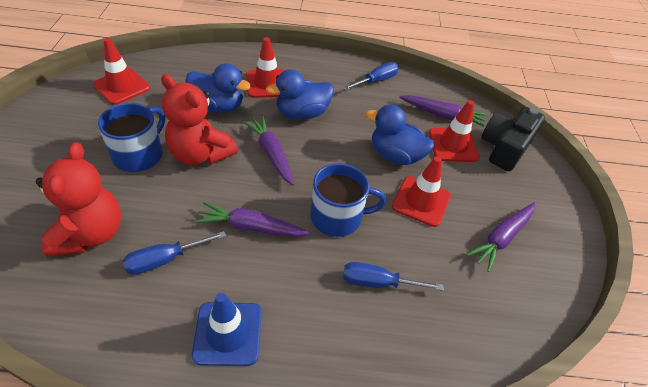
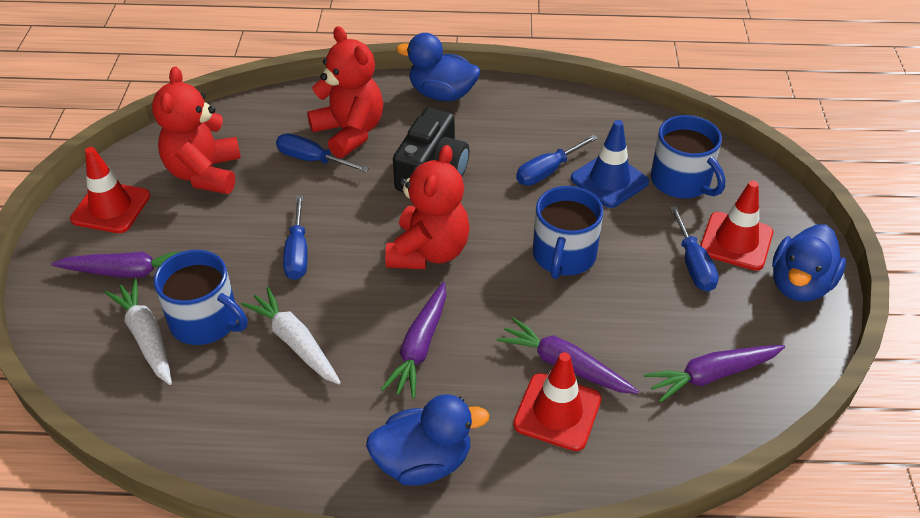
blue mug: 2 -> 3
blue screwdriver: 3 -> 4
red teddy bear: 2 -> 3
red traffic cone: 4 -> 3
white carrot: 0 -> 2

